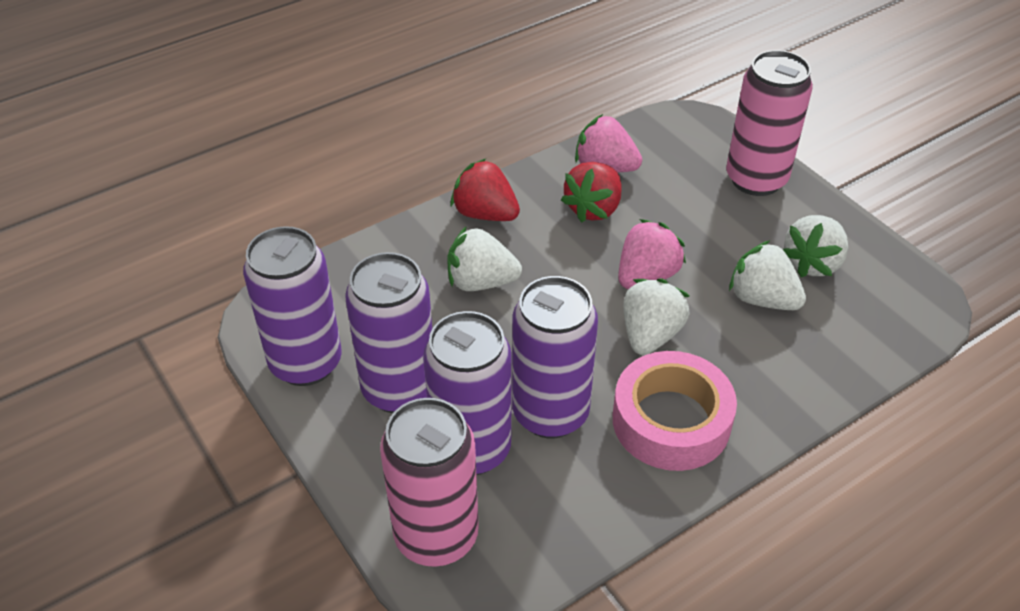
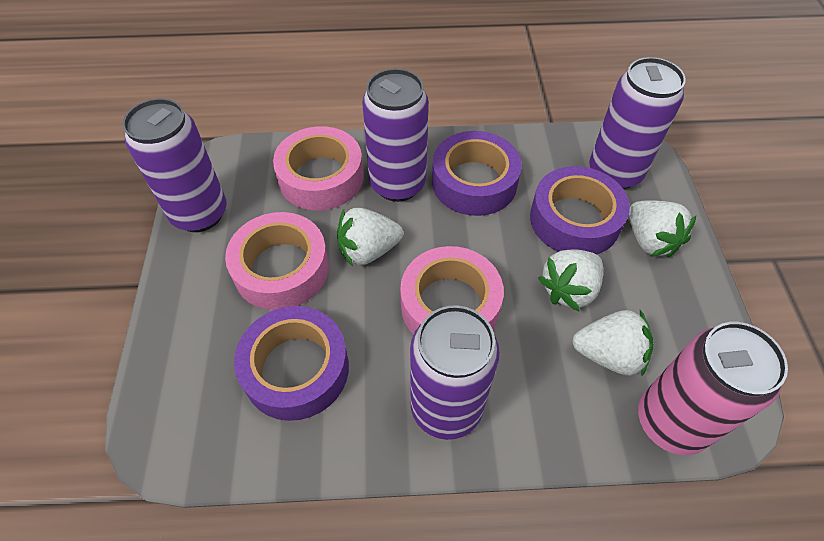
pink can: 2 -> 1
pink strawberry: 2 -> 0
pink tape: 1 -> 3
purple tape: 0 -> 3
red strawberry: 2 -> 0

